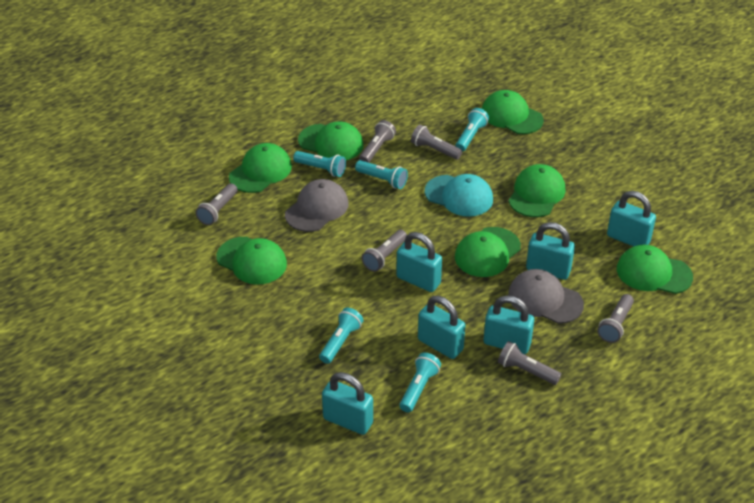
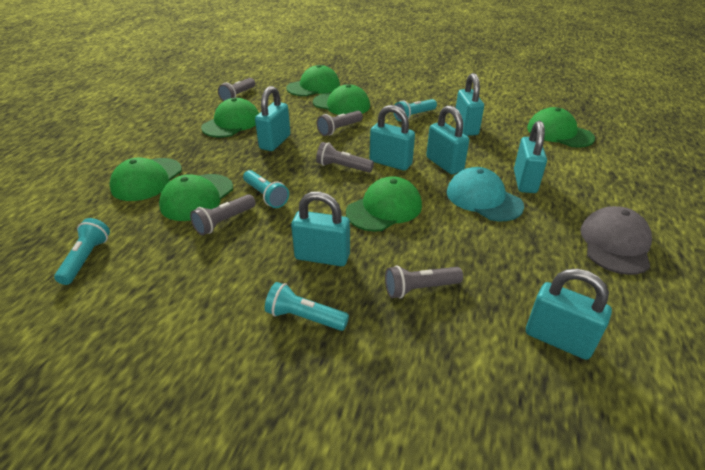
grey cap: 2 -> 1
grey flashlight: 6 -> 5
turquoise flashlight: 5 -> 4
turquoise padlock: 6 -> 7

